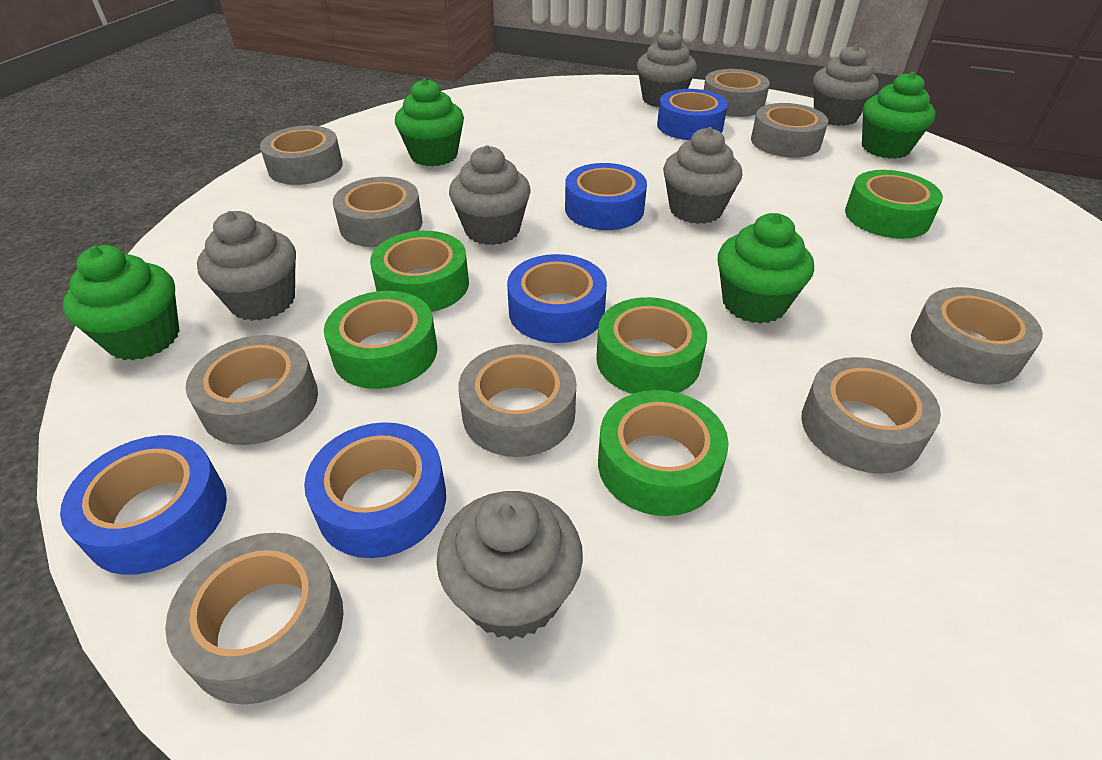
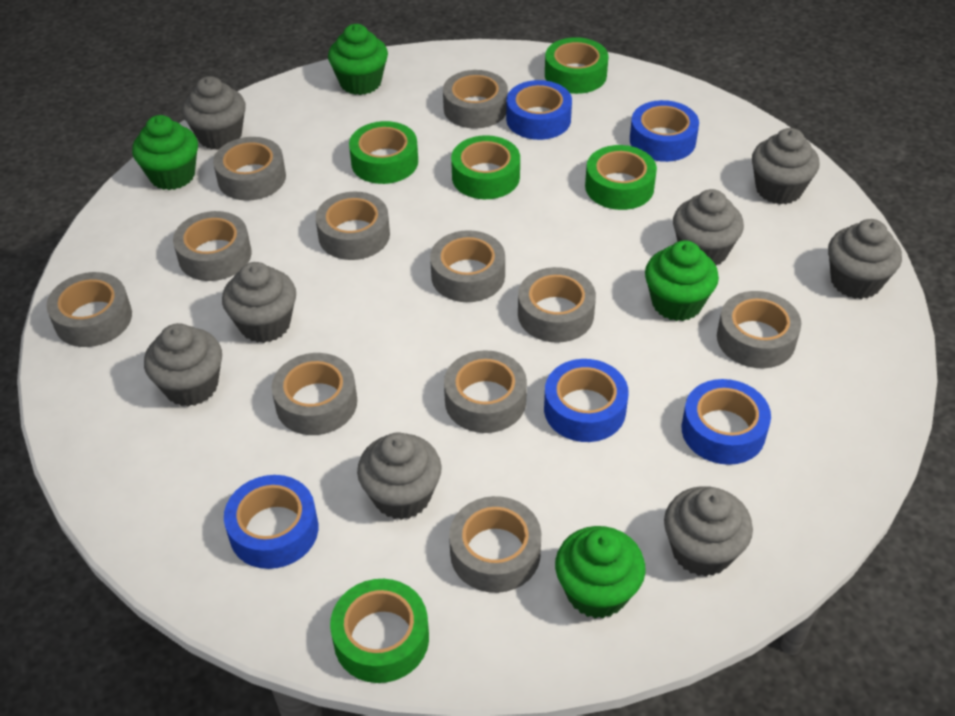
grey cupcake: 6 -> 8
grey tape: 9 -> 11

